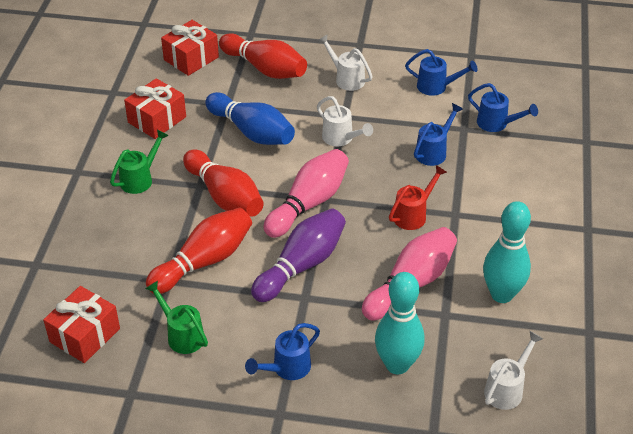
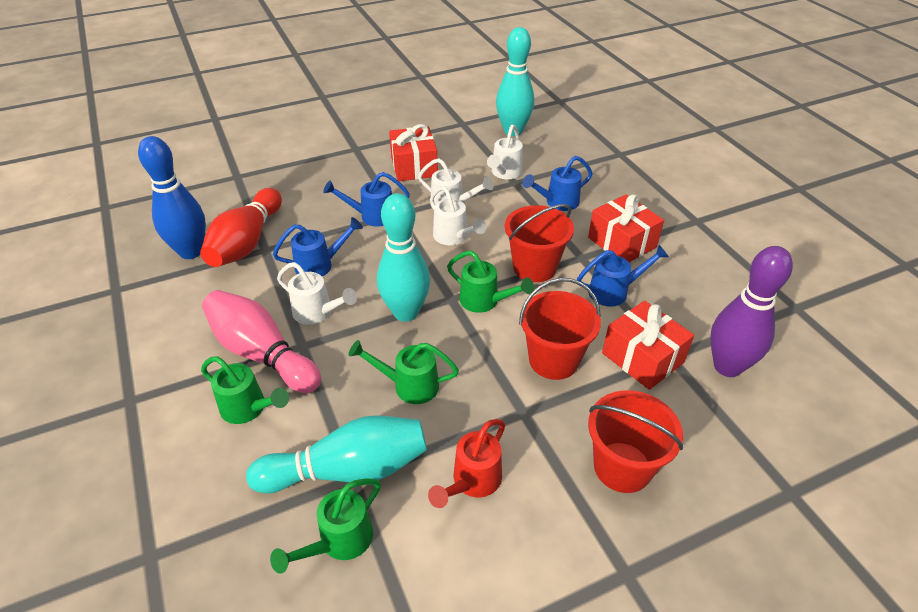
green watering can: 2 -> 4
pink bowling pin: 2 -> 1
red bowling pin: 3 -> 1
red bucket: 0 -> 3
turquoise bowling pin: 2 -> 3
white watering can: 3 -> 4

